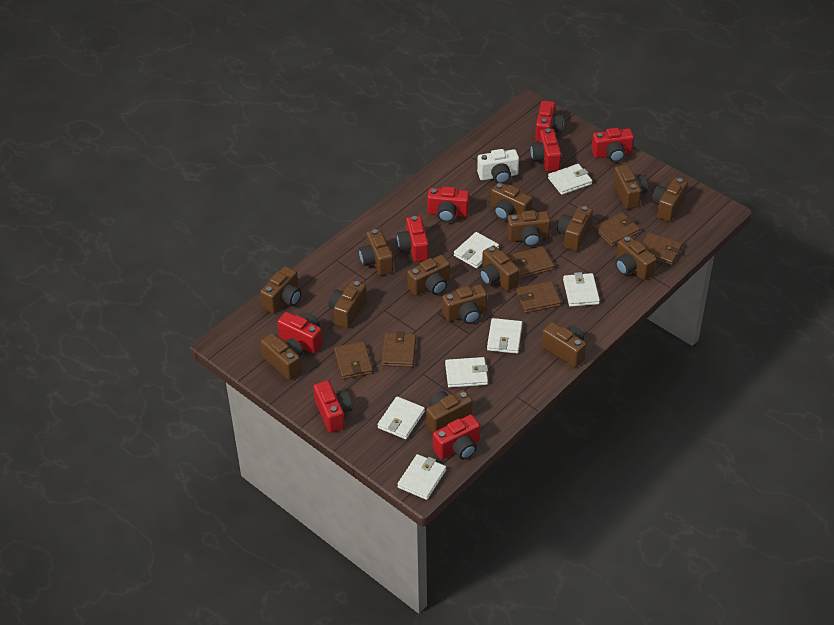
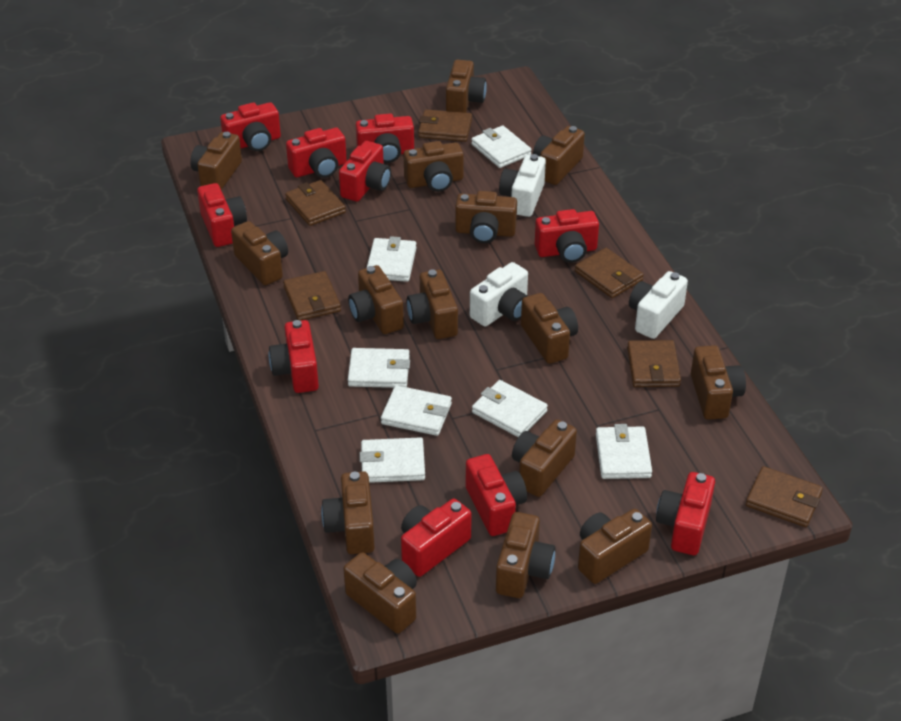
red camera: 8 -> 10
white camera: 1 -> 3

